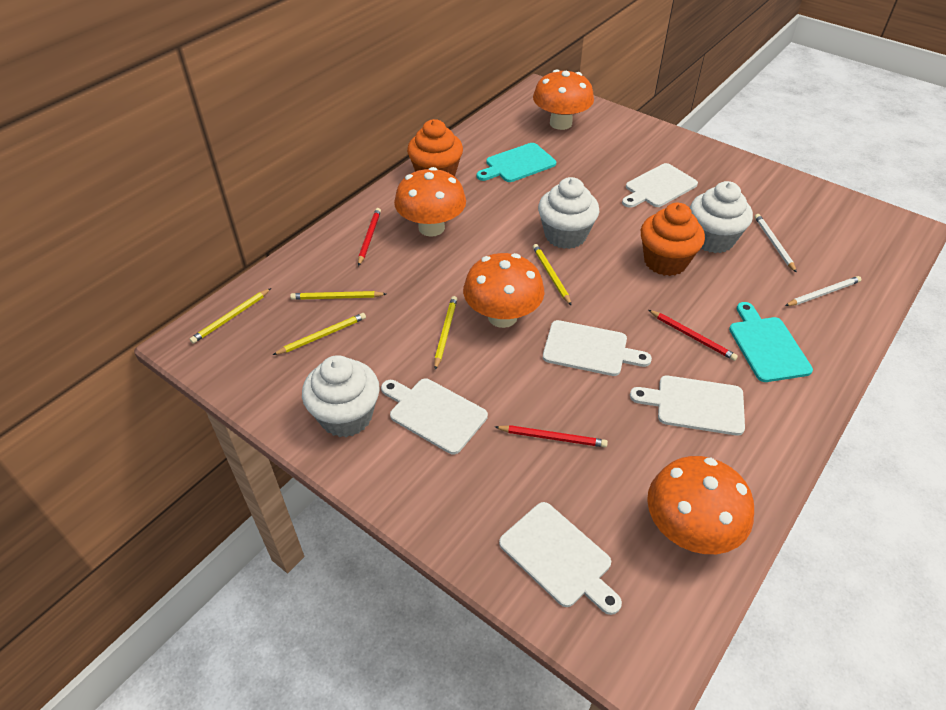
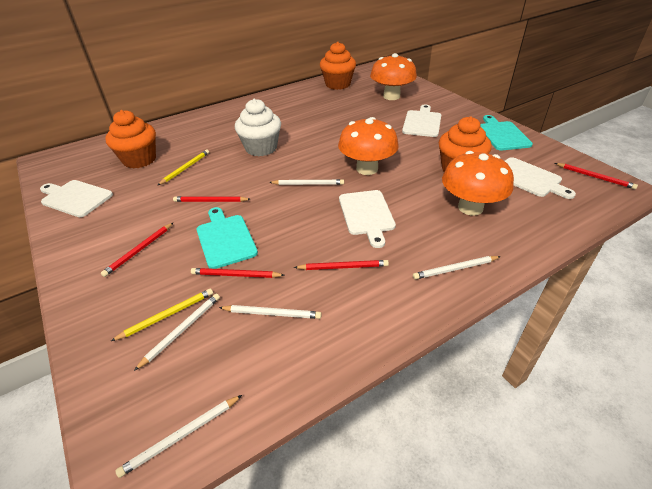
orange cupcake: 2 -> 3
orange mushroom: 4 -> 3
red pencil: 3 -> 5
white cupcake: 3 -> 1
white cutting board: 5 -> 4
white pencil: 2 -> 5
yellow pencil: 5 -> 2

